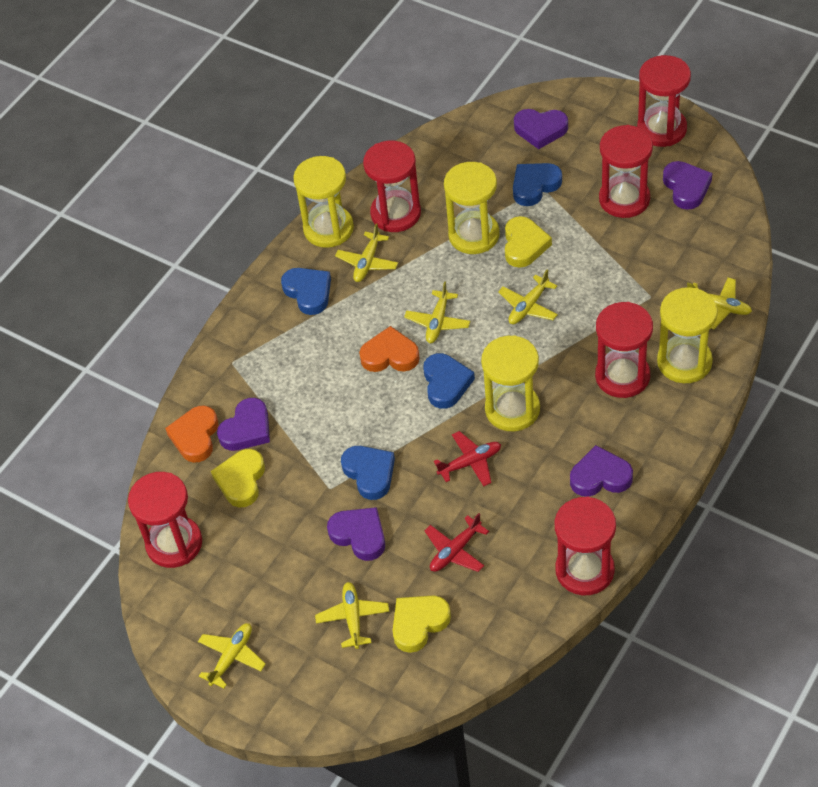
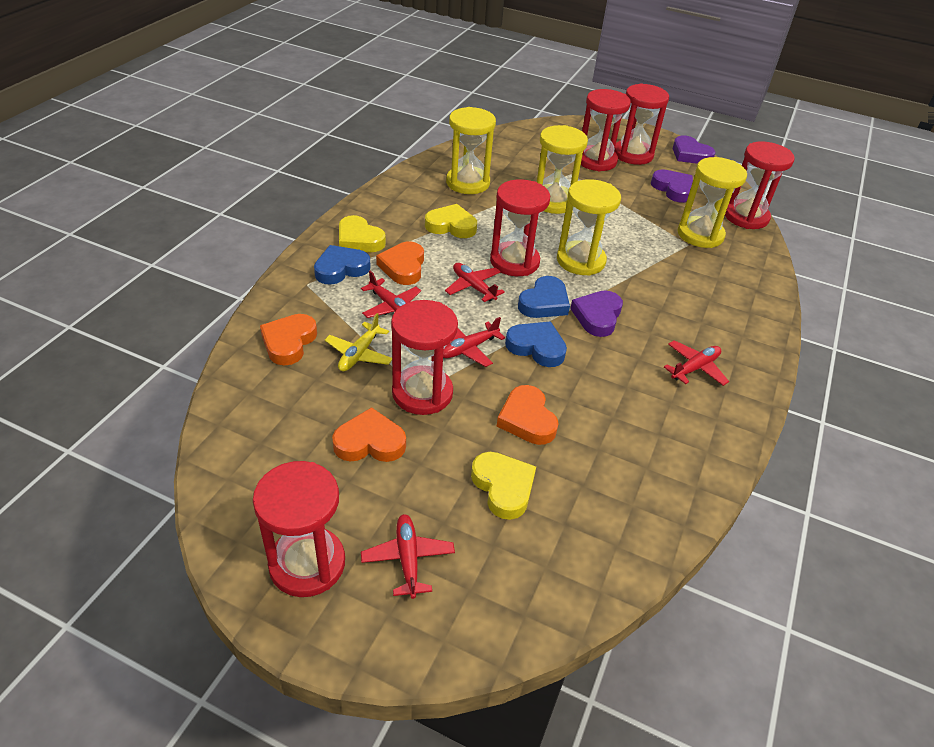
blue heart: 4 -> 3
orange heart: 2 -> 4
purple heart: 5 -> 3
red plane: 2 -> 5
yellow plane: 6 -> 1

